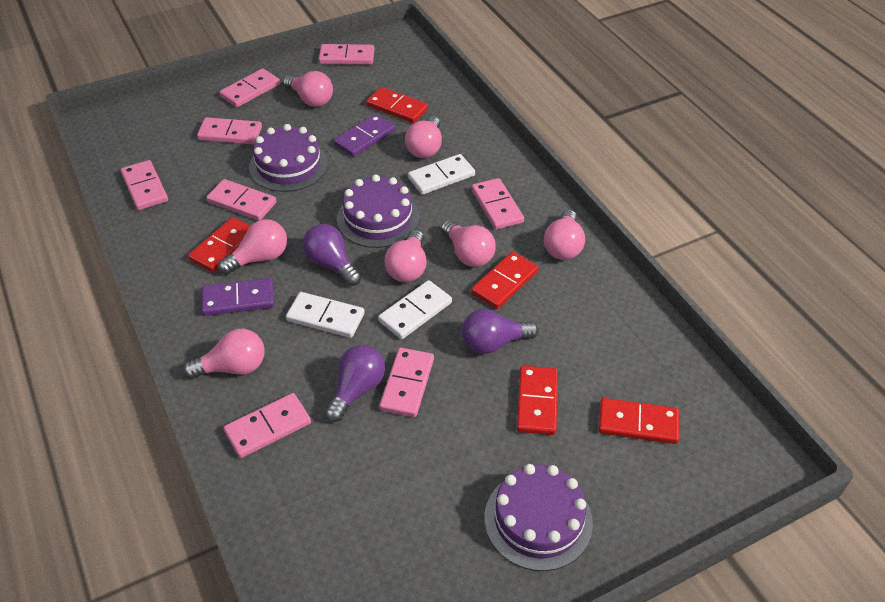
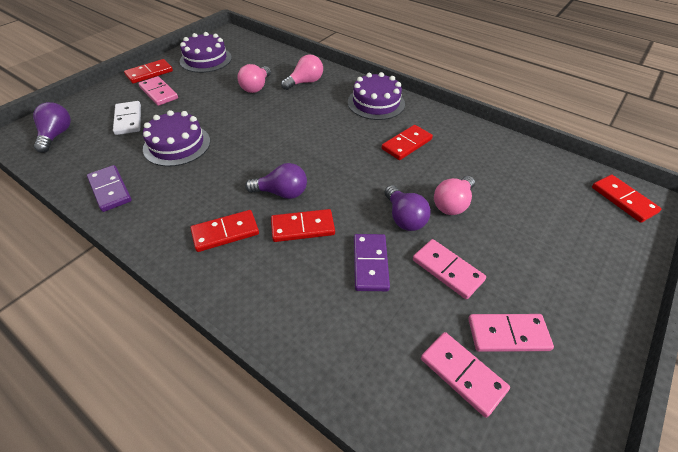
pink domino: 8 -> 4
pink light bulb: 7 -> 3
white domino: 3 -> 1

